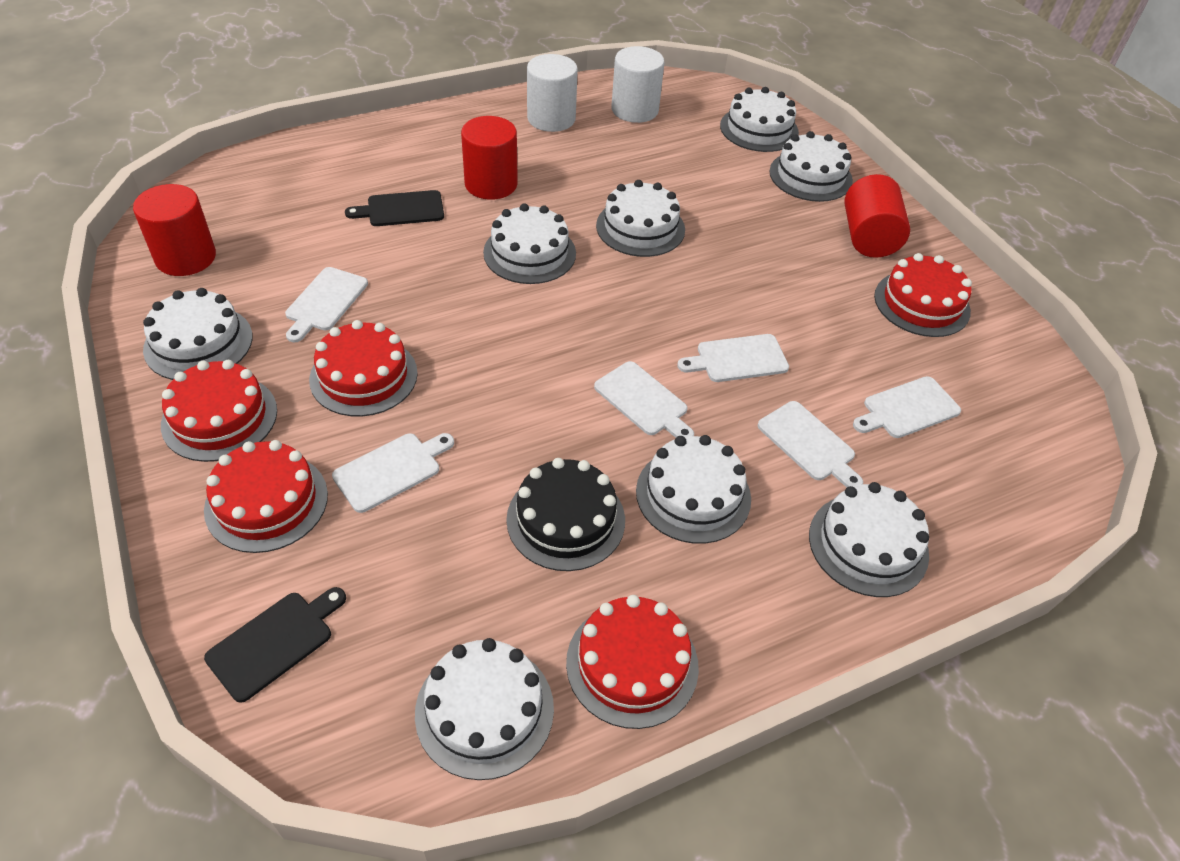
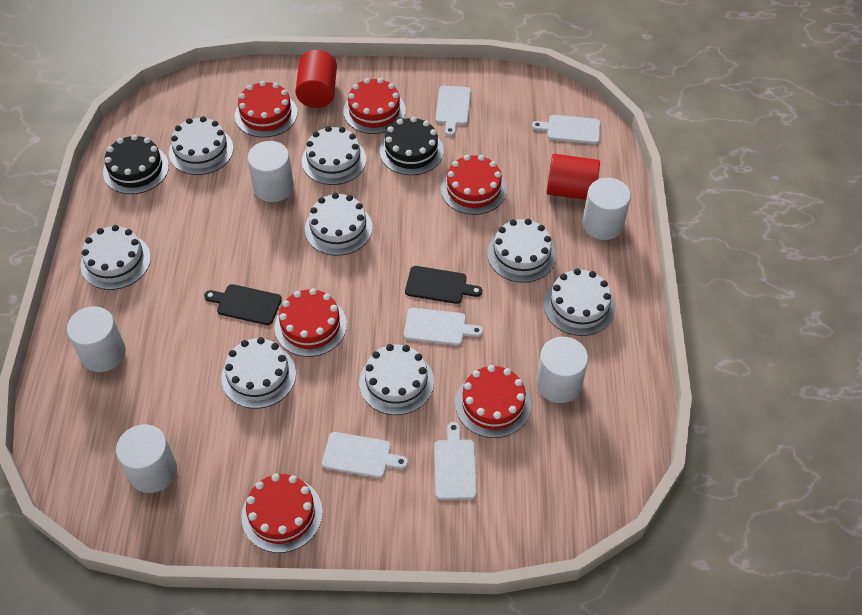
black cake: 1 -> 2
red cake: 5 -> 6
red cylinder: 3 -> 2
white cutting board: 6 -> 5
white cylinder: 2 -> 5

